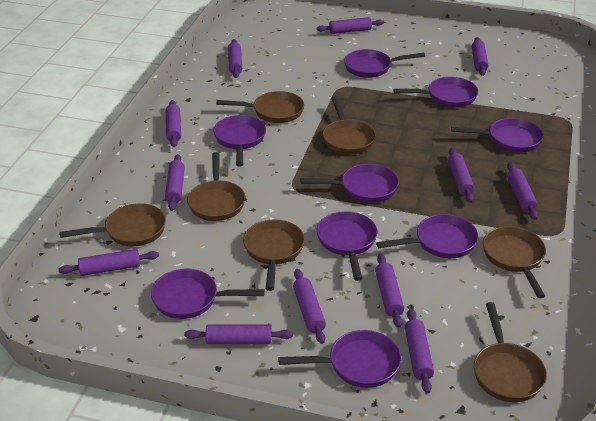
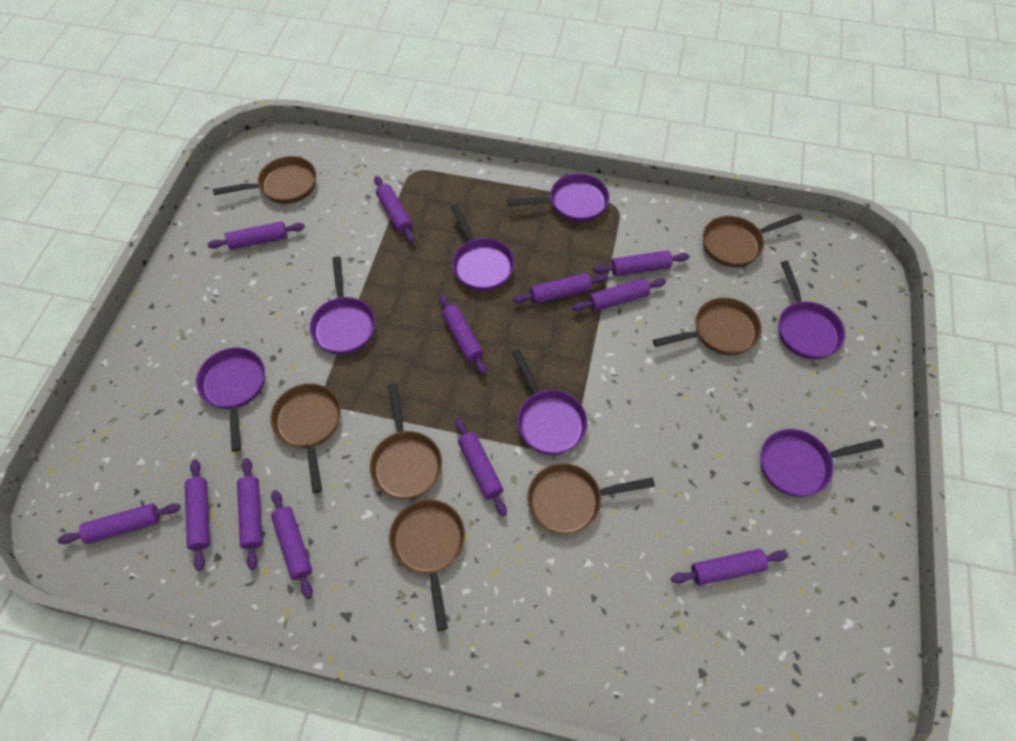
purple pan: 9 -> 7

